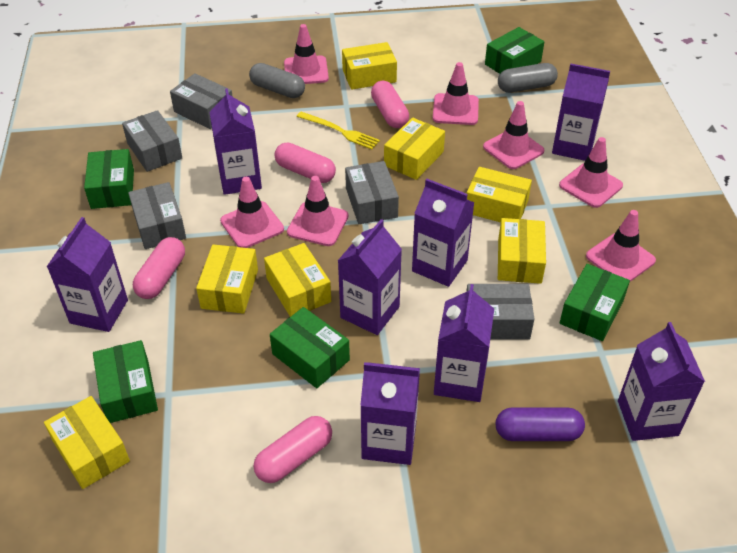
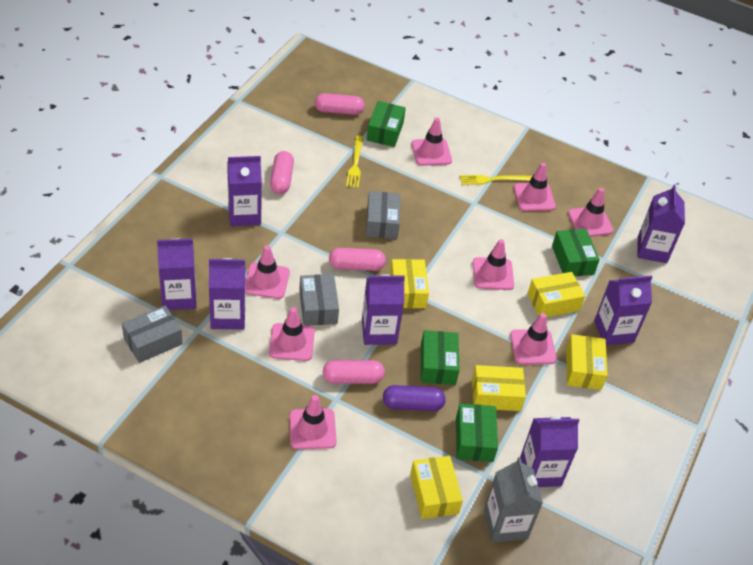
green box: 5 -> 4
grey box: 5 -> 3
grey capsule: 2 -> 0
grey carton: 0 -> 1
pink traffic cone: 7 -> 8
purple carton: 8 -> 7
yellow box: 7 -> 5
yellow fork: 1 -> 2

